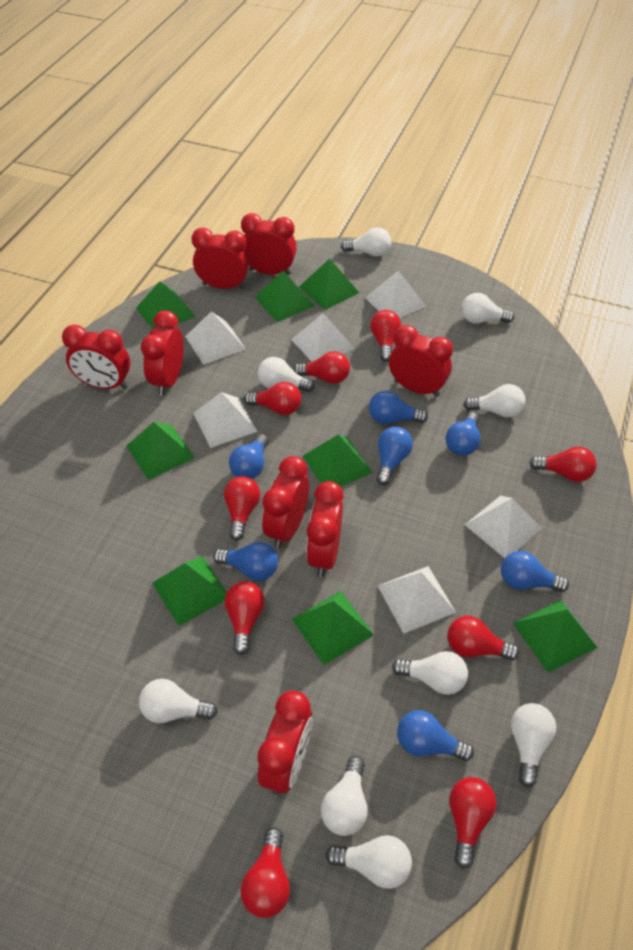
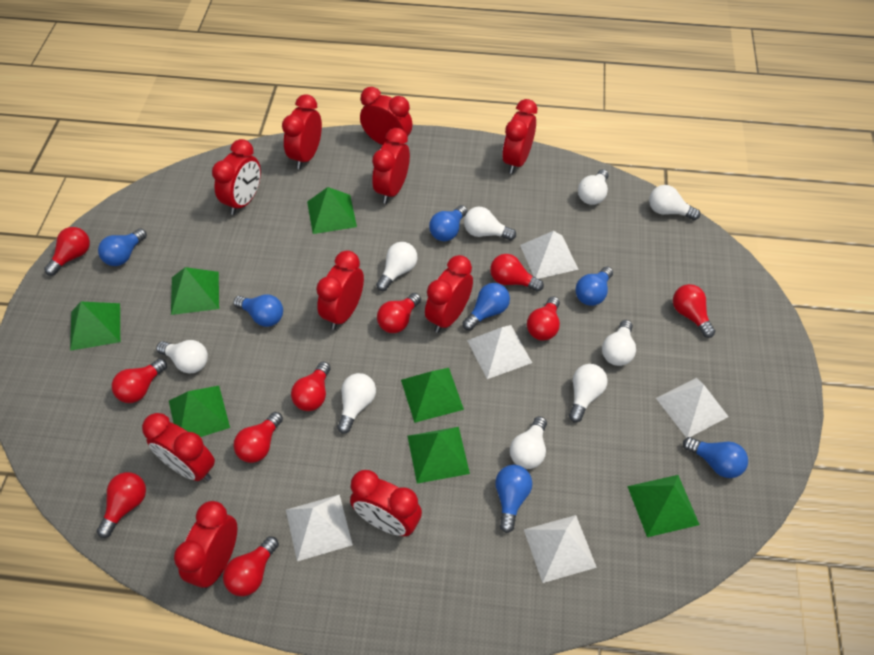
green pyramid: 8 -> 7
red clock: 8 -> 10
red light bulb: 9 -> 10
white pyramid: 6 -> 5

